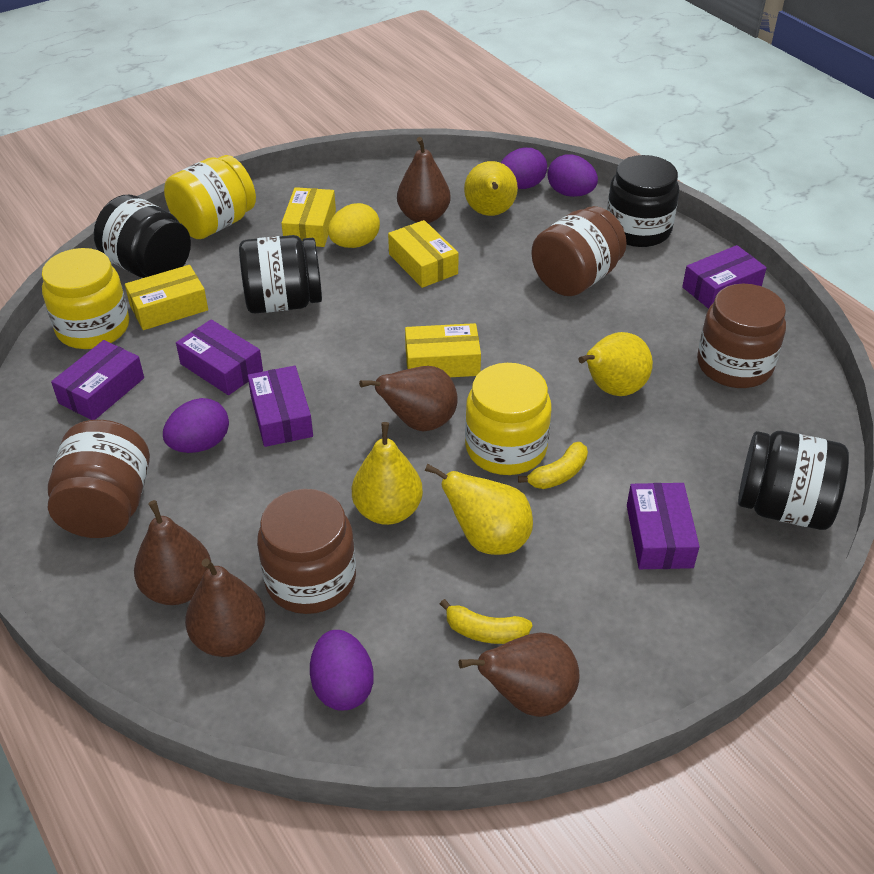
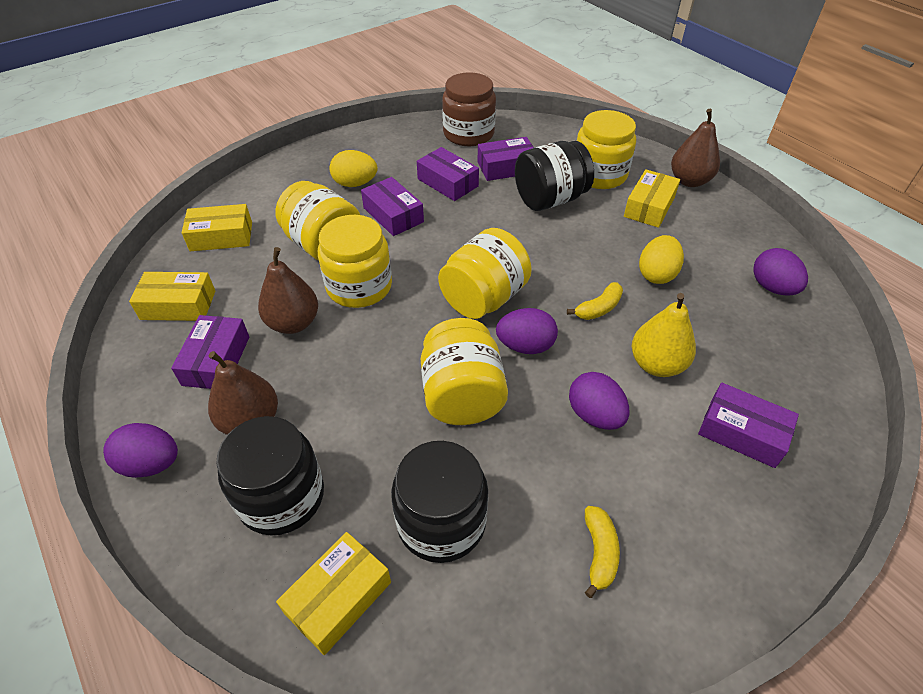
black jar: 4 -> 3
brown jar: 4 -> 1
brown pear: 5 -> 3
yellow egg: 1 -> 2
yellow jar: 3 -> 5
yellow pear: 4 -> 1

